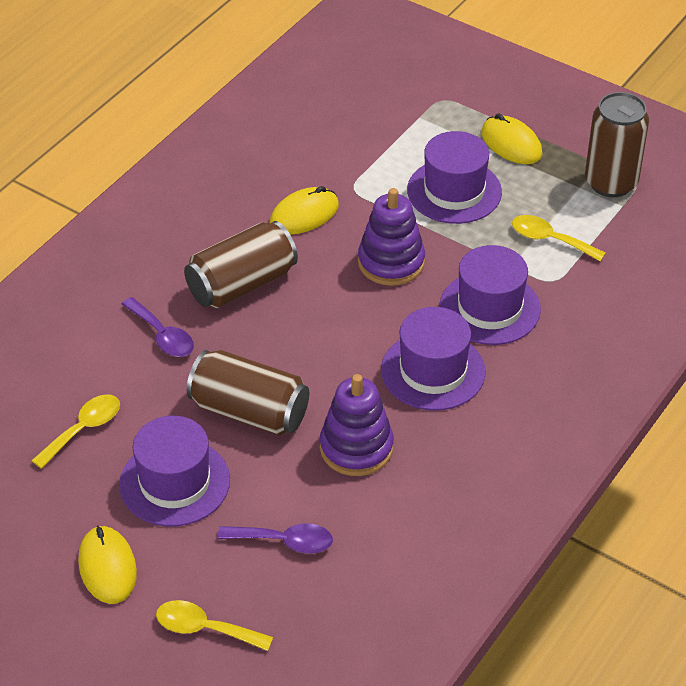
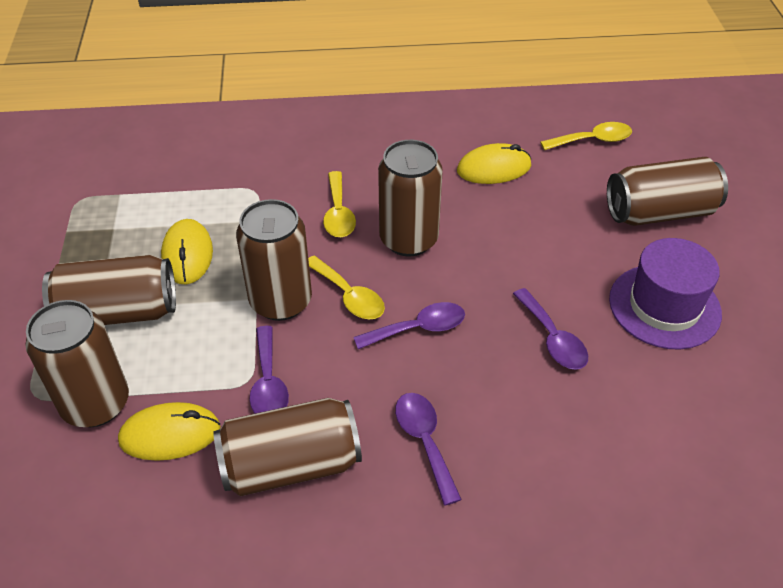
brown can: 3 -> 6
purple hat: 4 -> 1
purple spoon: 2 -> 4
purple stacking toy: 2 -> 0

